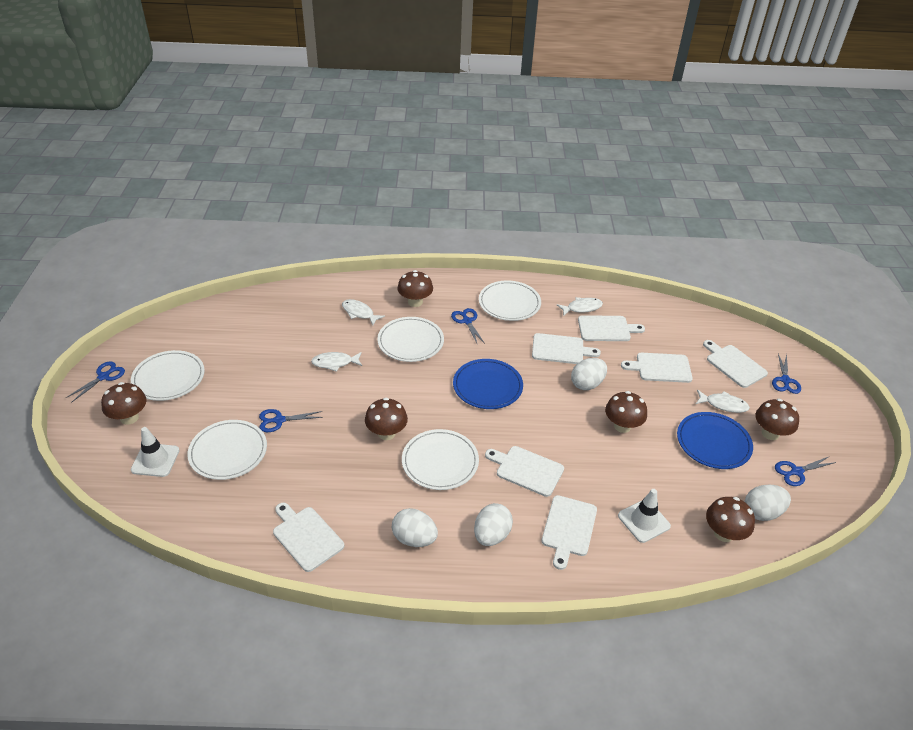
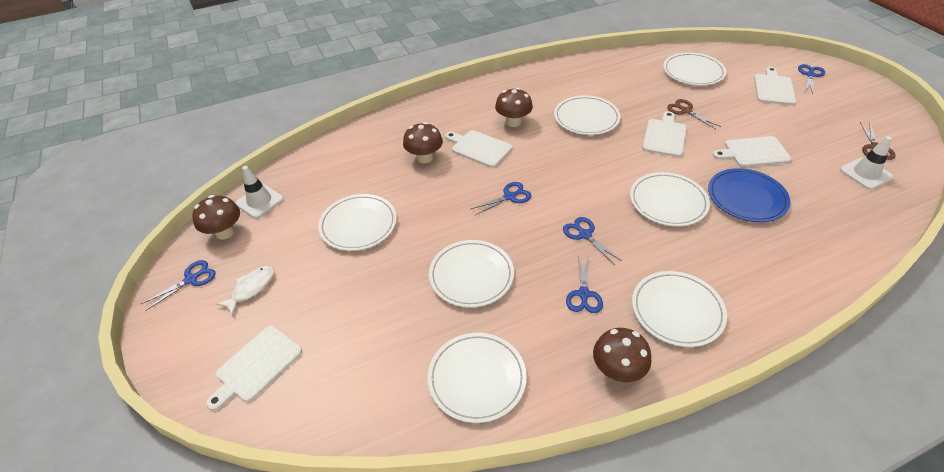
blue plate: 2 -> 1
brown mushroom: 6 -> 4
brown scissors: 0 -> 2
white cutting board: 7 -> 5
white egg: 4 -> 0
white fish: 4 -> 1
white plate: 5 -> 7

